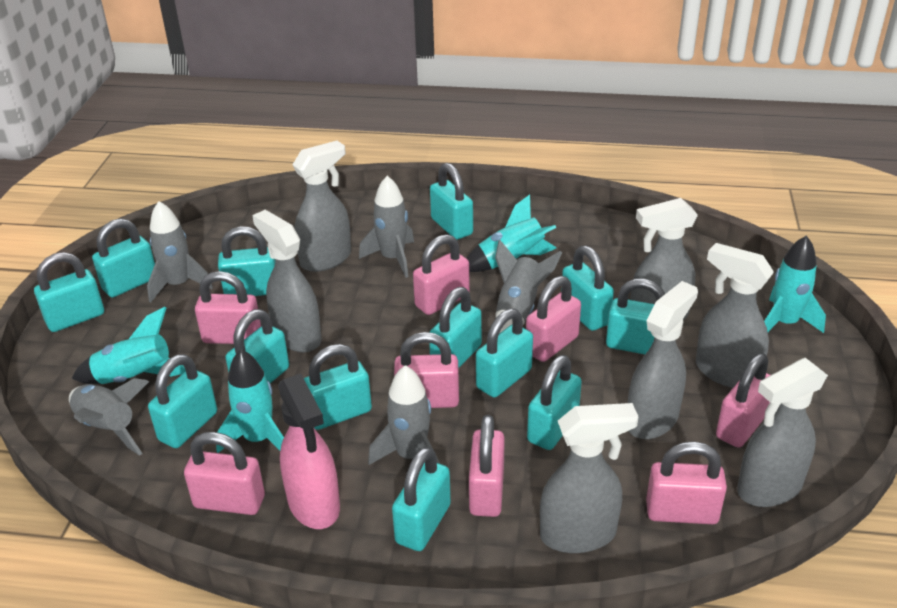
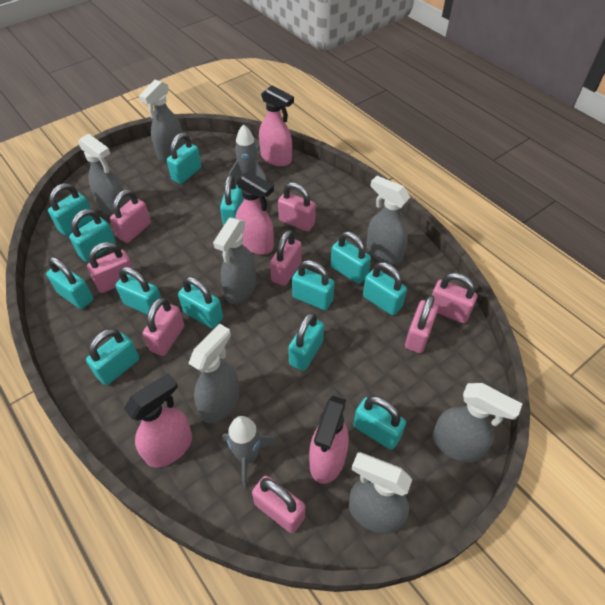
grey rocket: 5 -> 2
pink spray bottle: 1 -> 4
turquoise rocket: 4 -> 0

